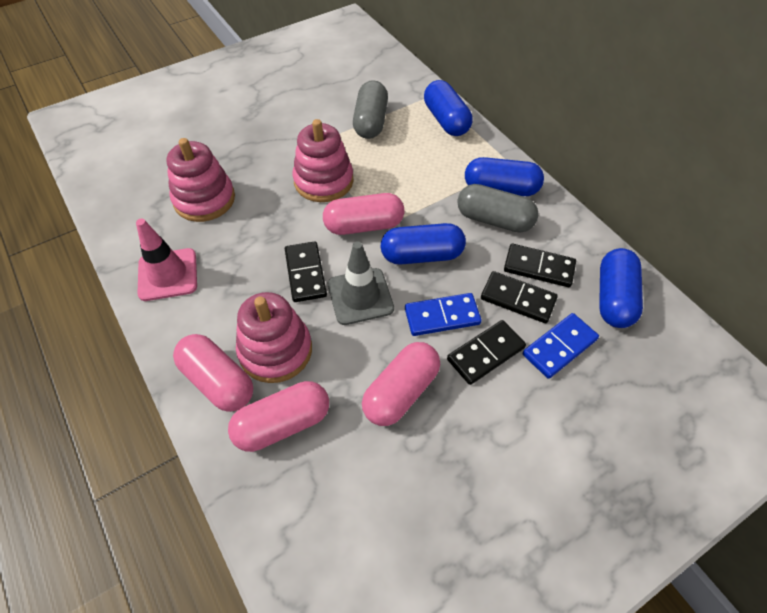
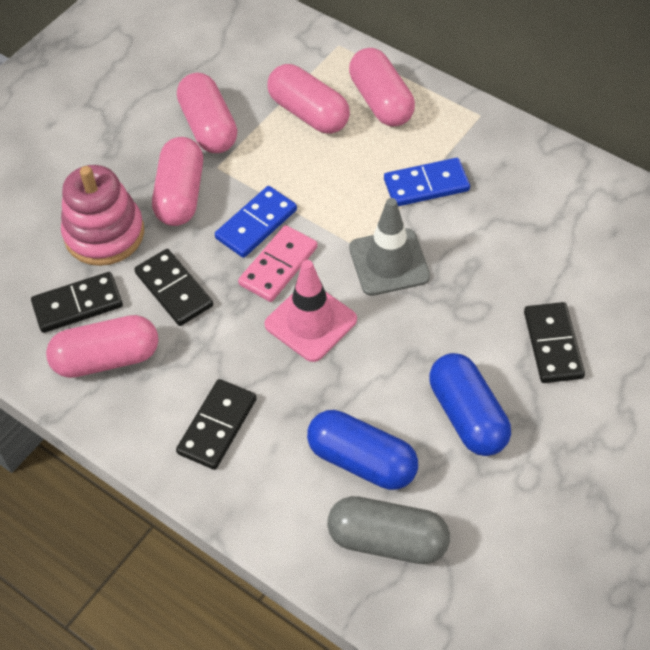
blue capsule: 4 -> 2
grey capsule: 2 -> 1
pink capsule: 4 -> 5
pink domino: 0 -> 1
pink stacking toy: 3 -> 1

